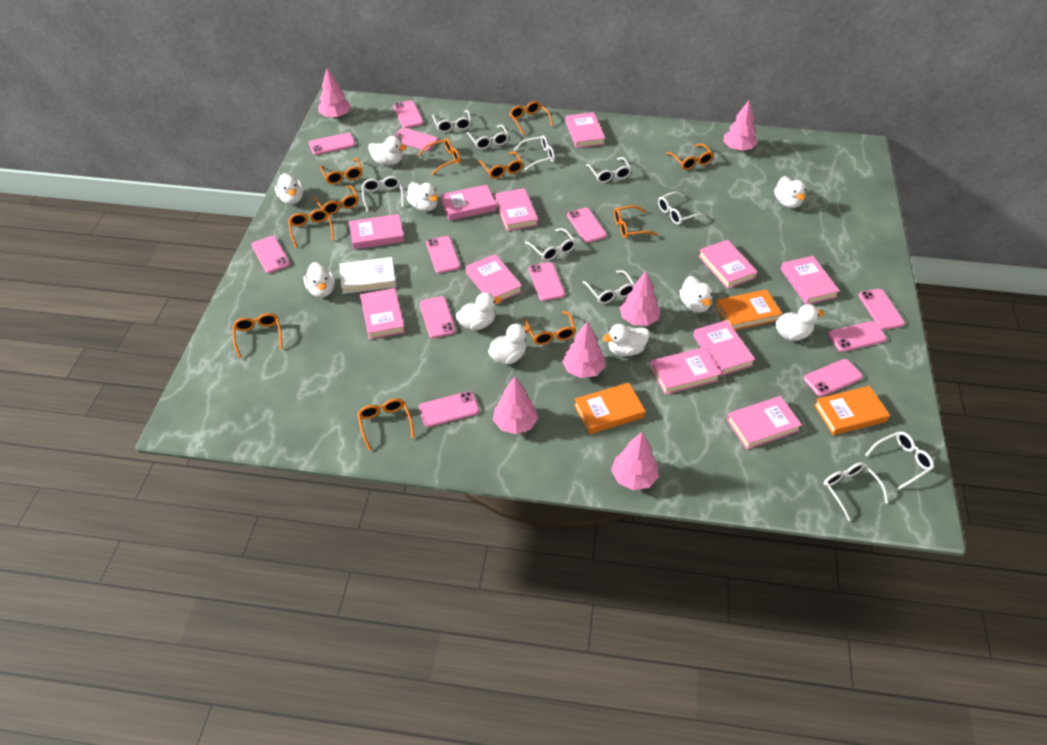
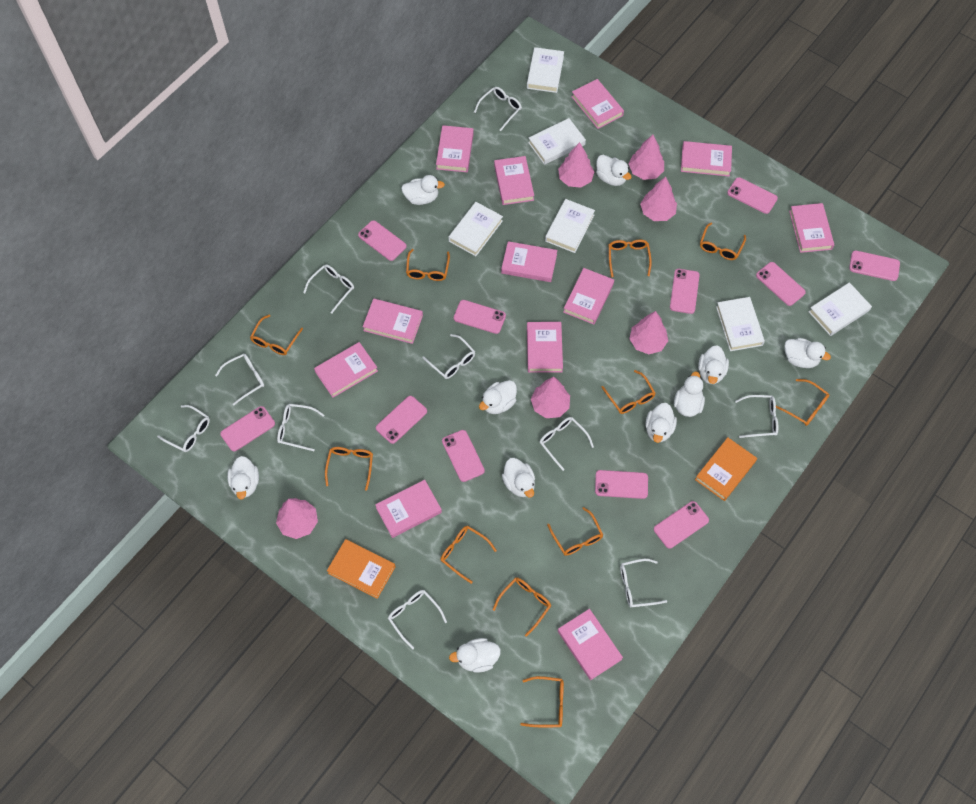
orange book: 3 -> 2
pink book: 11 -> 12
pink phone: 12 -> 11
white book: 1 -> 6

